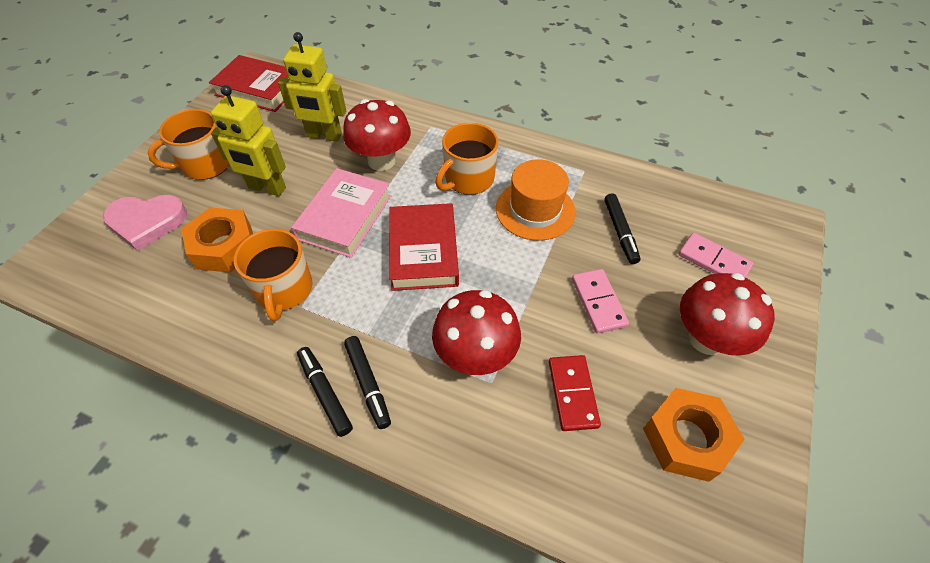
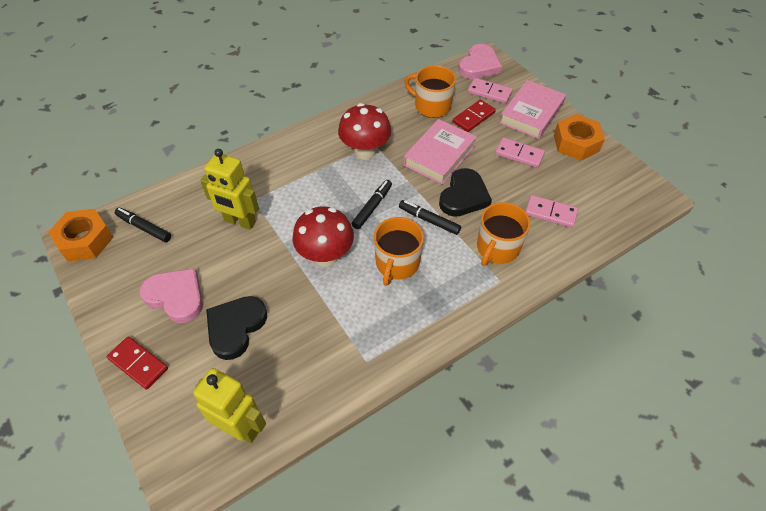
black heart: 0 -> 2
orange hat: 1 -> 0
pink book: 1 -> 2
pink domino: 2 -> 3
pink heart: 1 -> 2
red book: 2 -> 0
red domino: 1 -> 2
red mushroom: 3 -> 2

